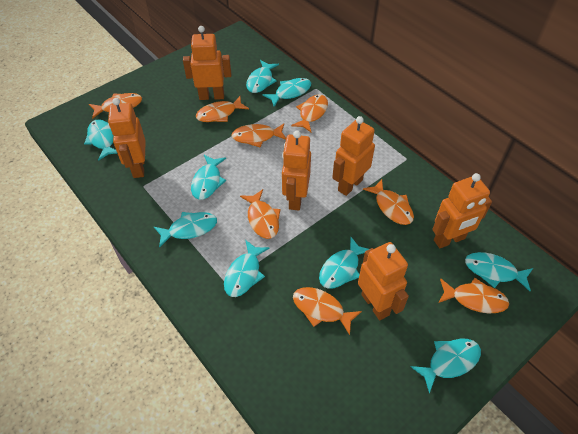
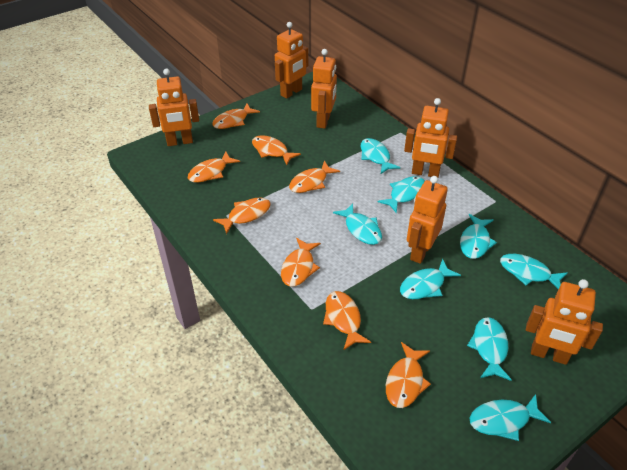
turquoise fish: 9 -> 8

